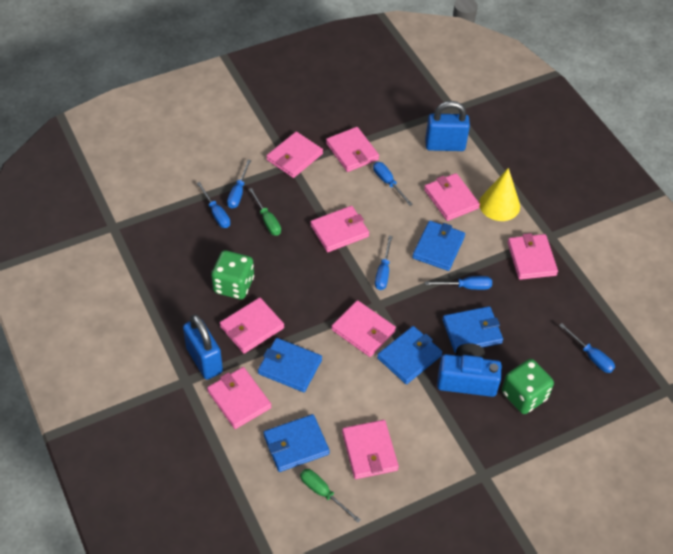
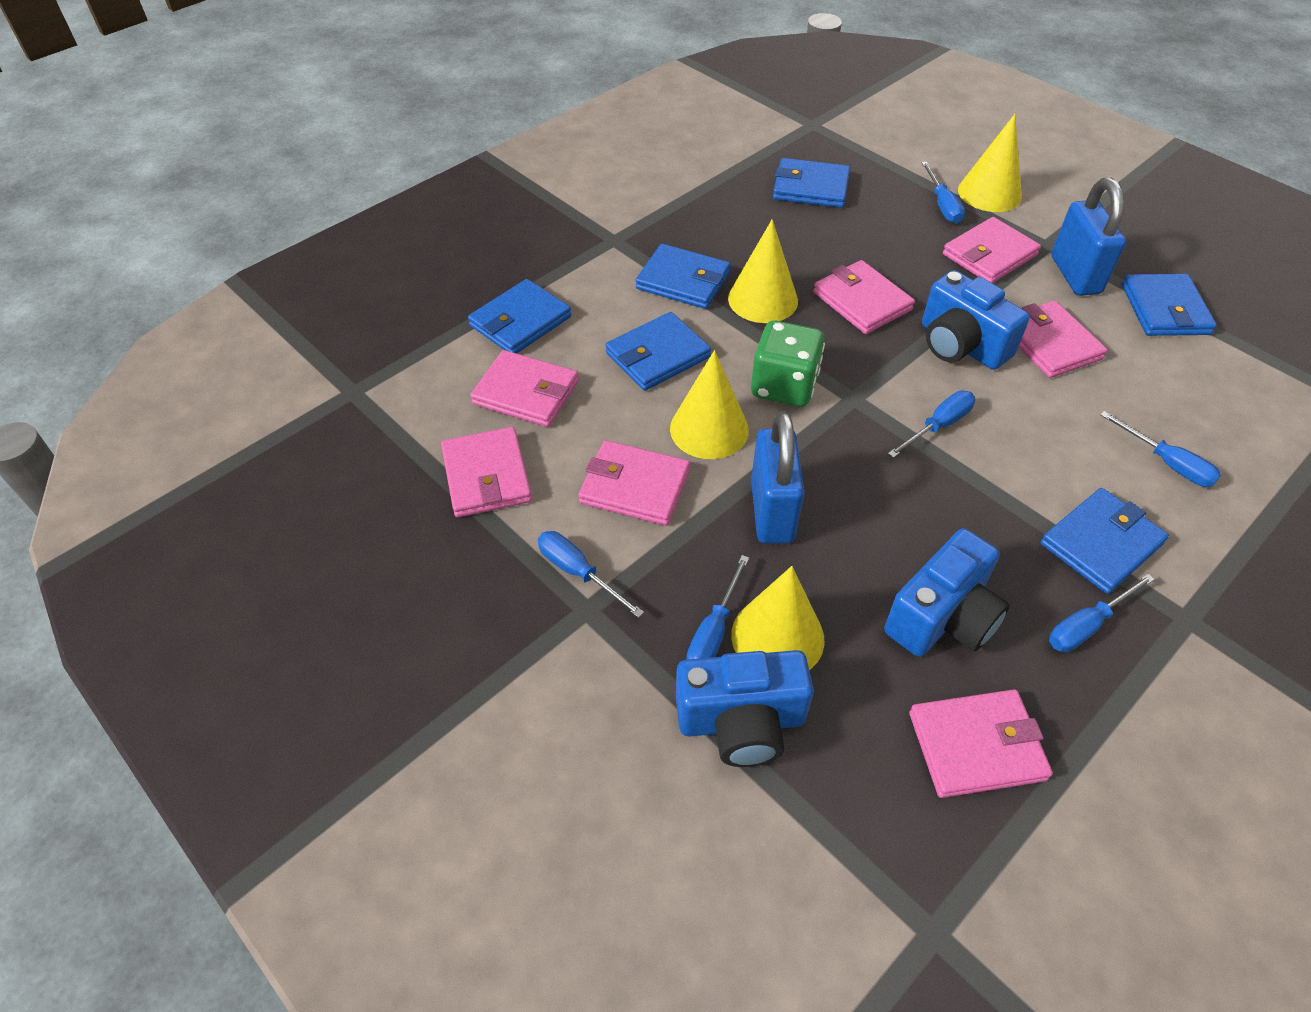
blue camera: 1 -> 3
blue wallet: 5 -> 6
green dice: 2 -> 1
green screwdriver: 2 -> 0
pink wallet: 9 -> 7
yellow cone: 1 -> 4

